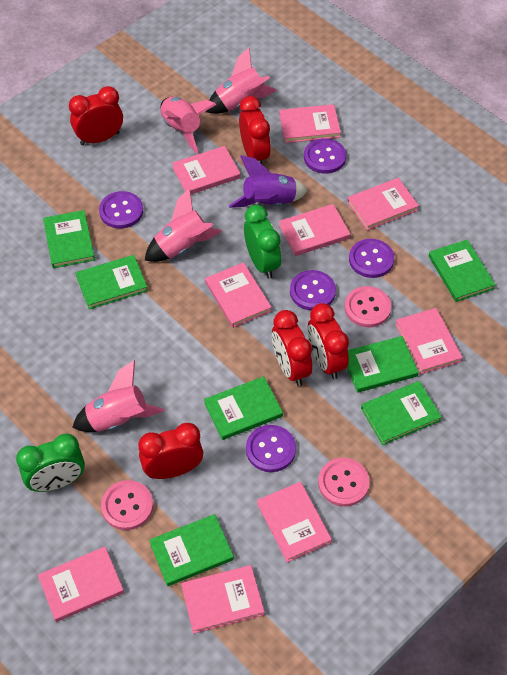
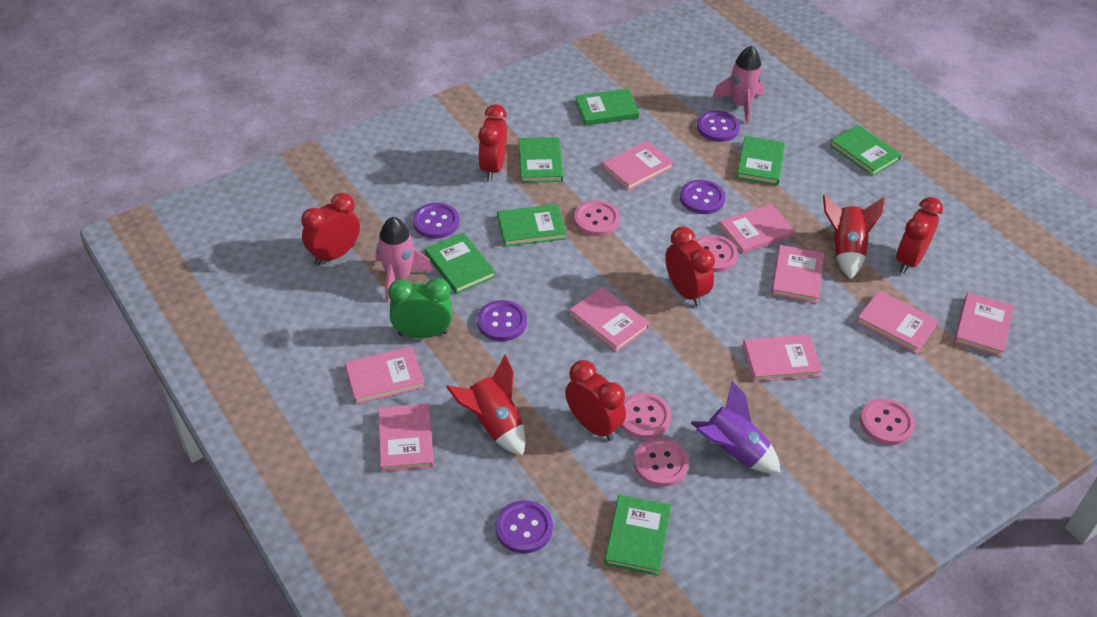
green clock: 2 -> 1
pink button: 3 -> 5
pink rocket: 4 -> 2
red rocket: 0 -> 2

